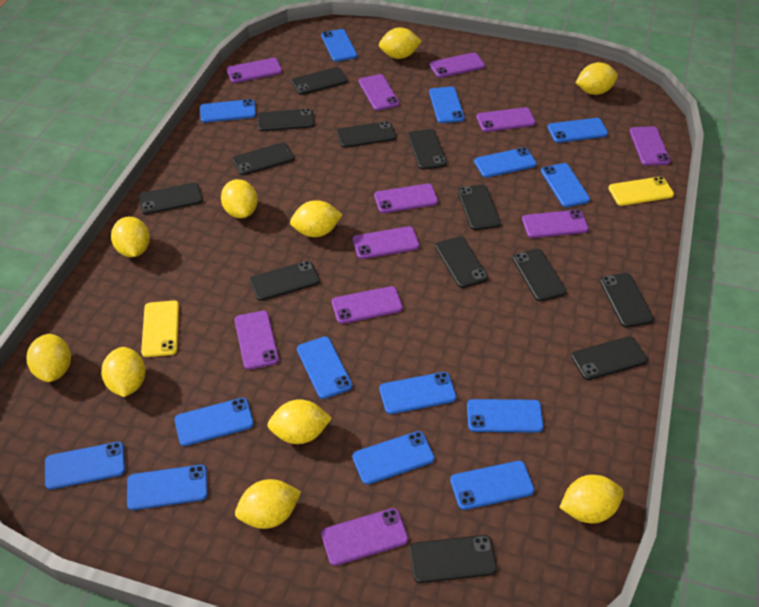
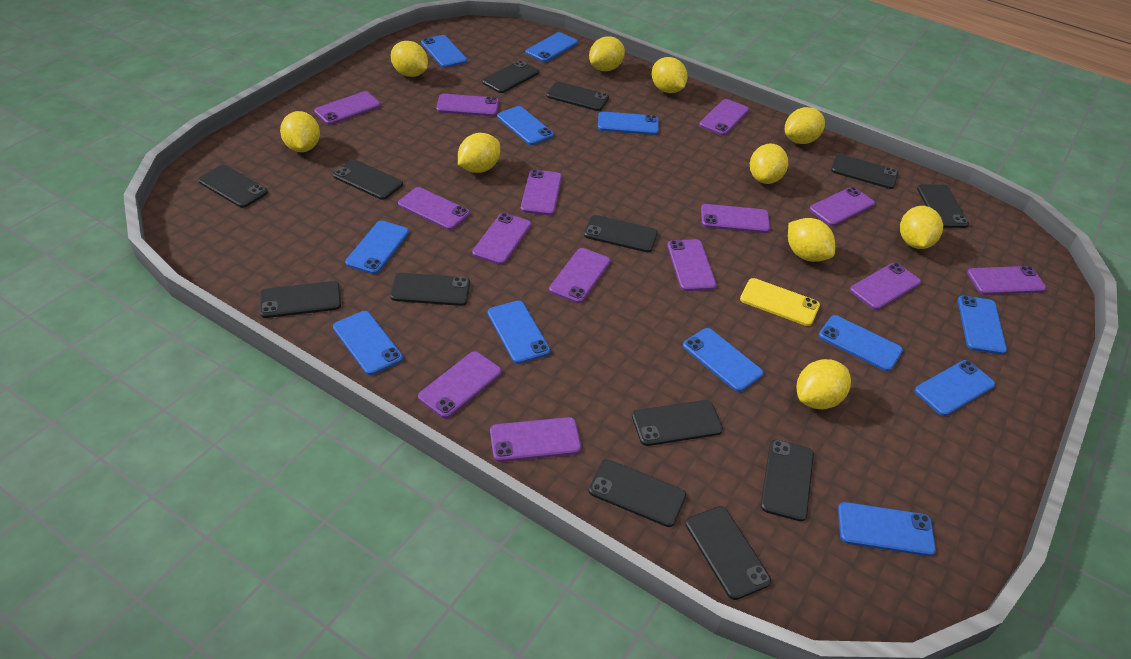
blue phone: 14 -> 12
purple phone: 11 -> 14
yellow phone: 2 -> 1

